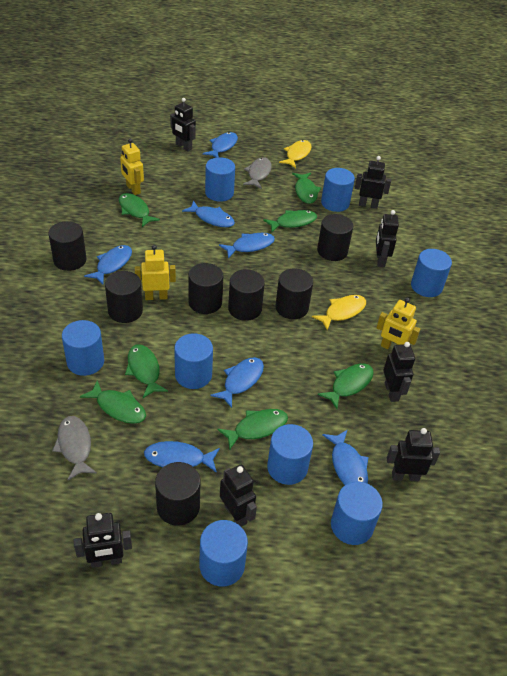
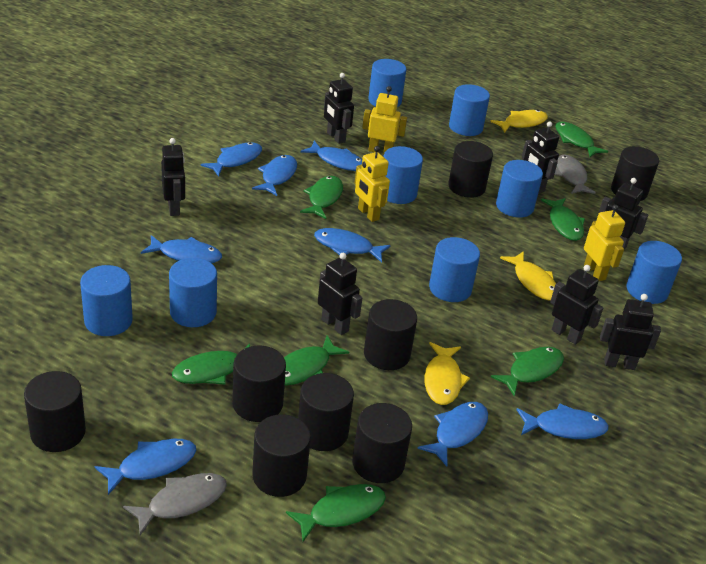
black cylinder: 7 -> 8
blue fish: 7 -> 8
yellow fish: 2 -> 3

